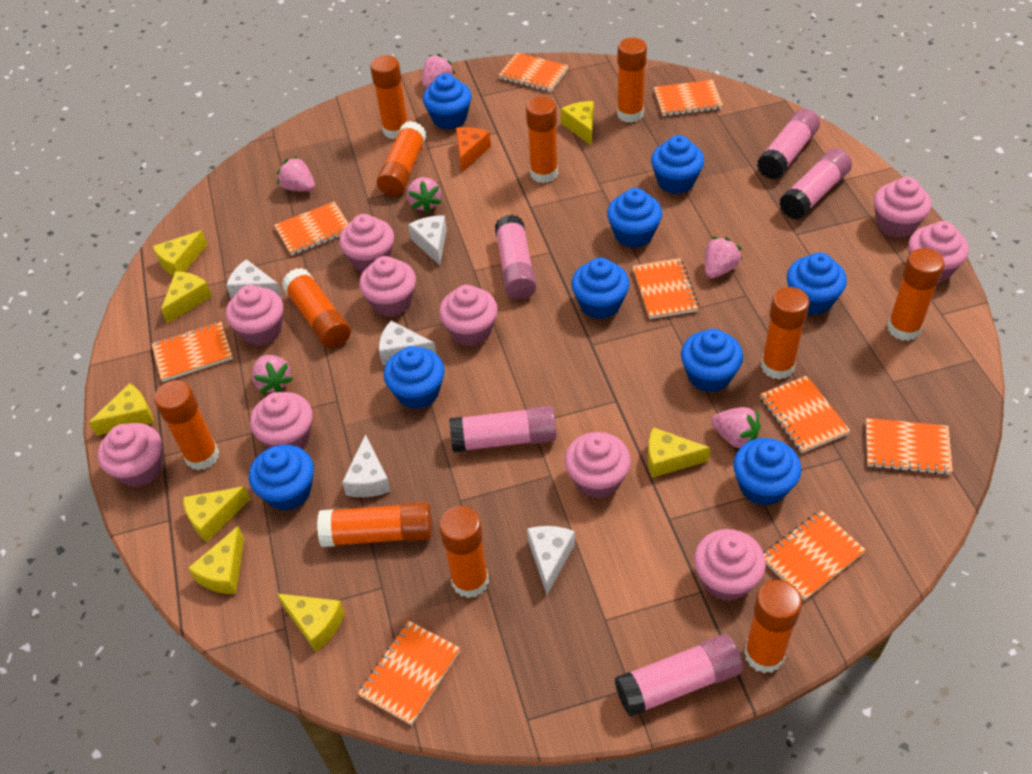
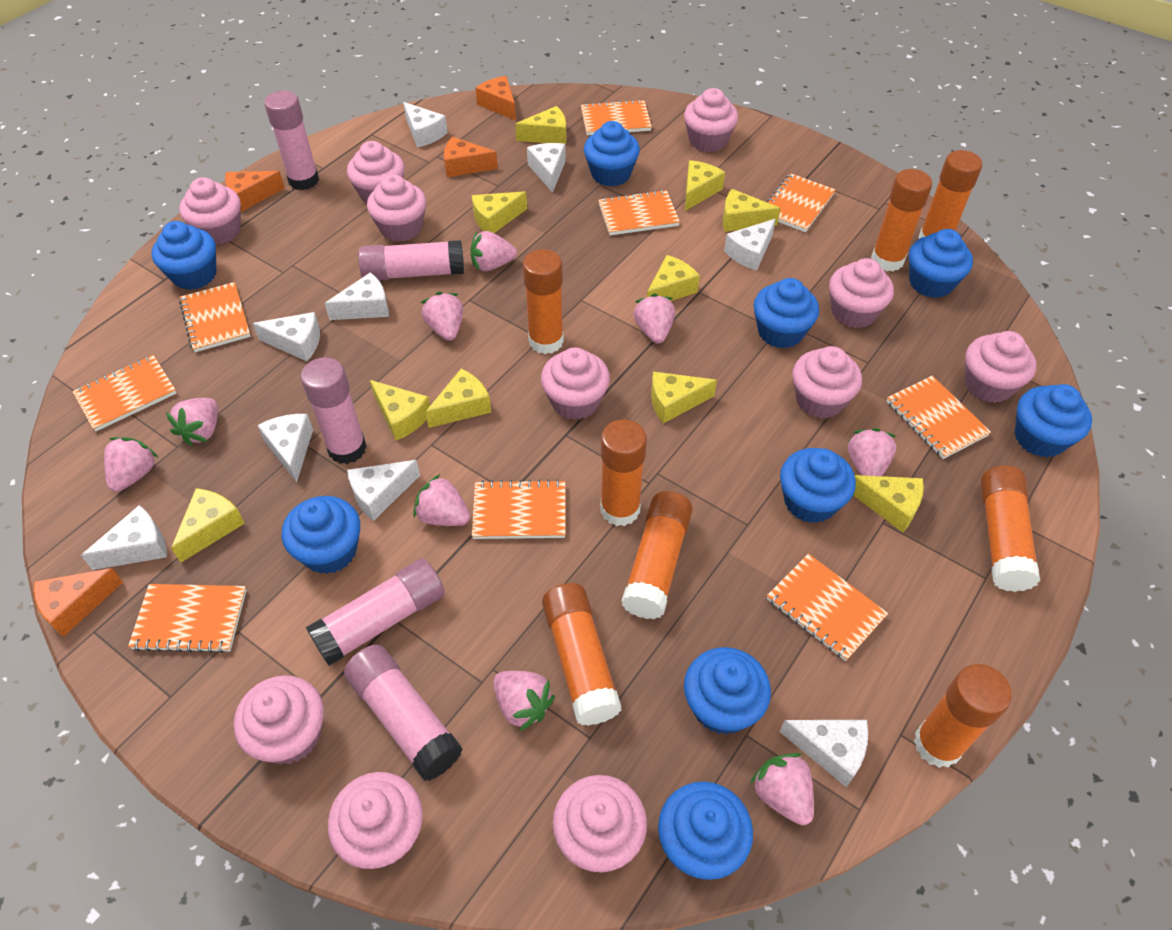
orange cheese: 1 -> 4
orange glue stick: 11 -> 8
pink cupcake: 10 -> 11
pink strawberry: 6 -> 9
white cheese: 5 -> 9
yellow cheese: 8 -> 10

